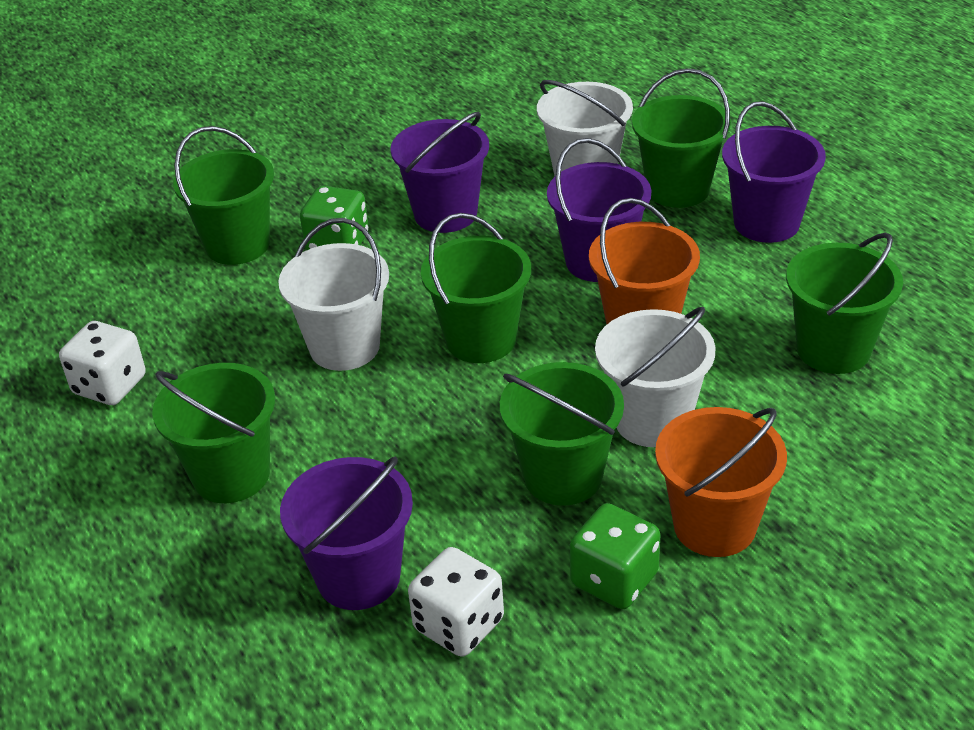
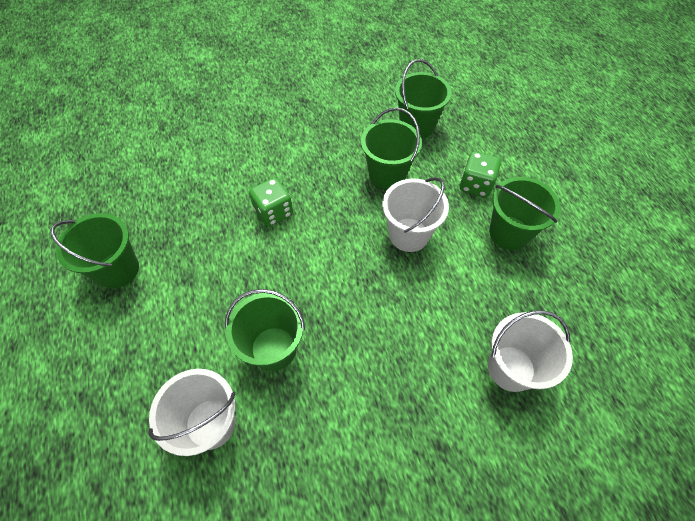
green bucket: 6 -> 5
orange bucket: 2 -> 0
purple bucket: 4 -> 0
white dice: 2 -> 0

